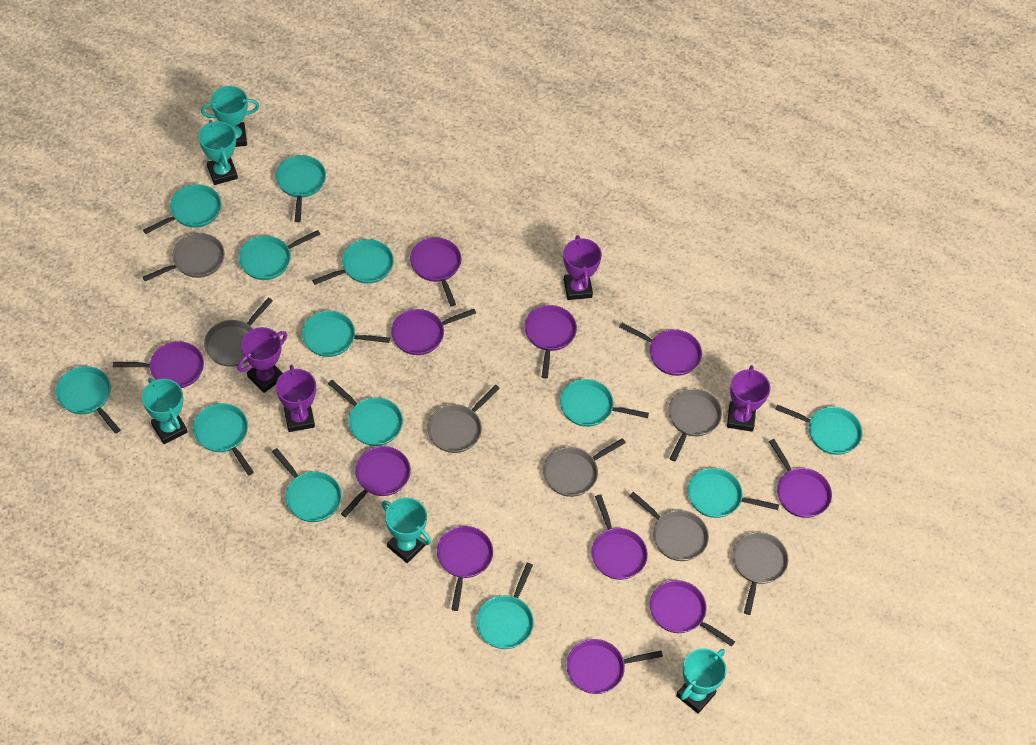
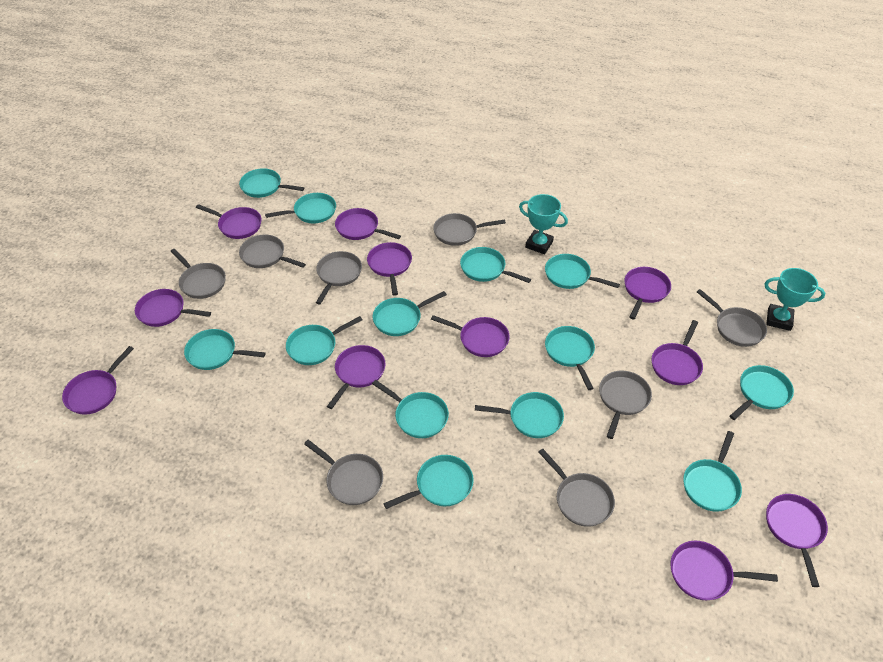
grey pan: 7 -> 8
purple trophy: 4 -> 0
turquoise trophy: 5 -> 2

